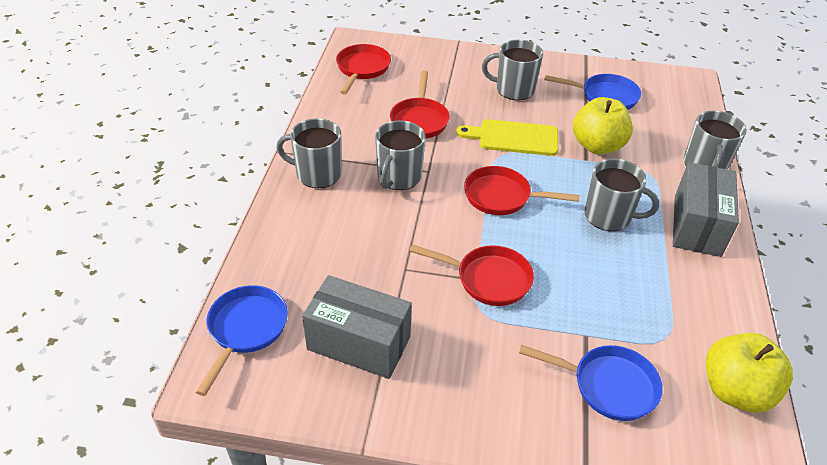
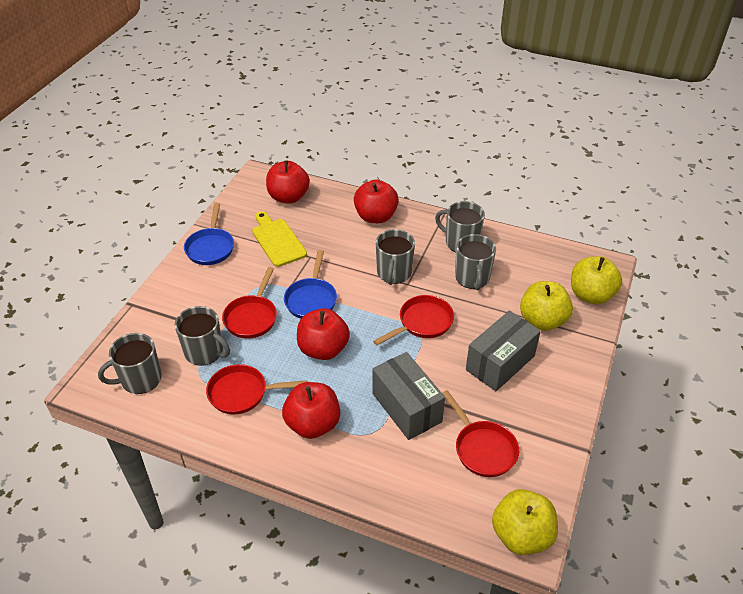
blue pan: 3 -> 2
red apple: 0 -> 4
yellow apple: 2 -> 3

